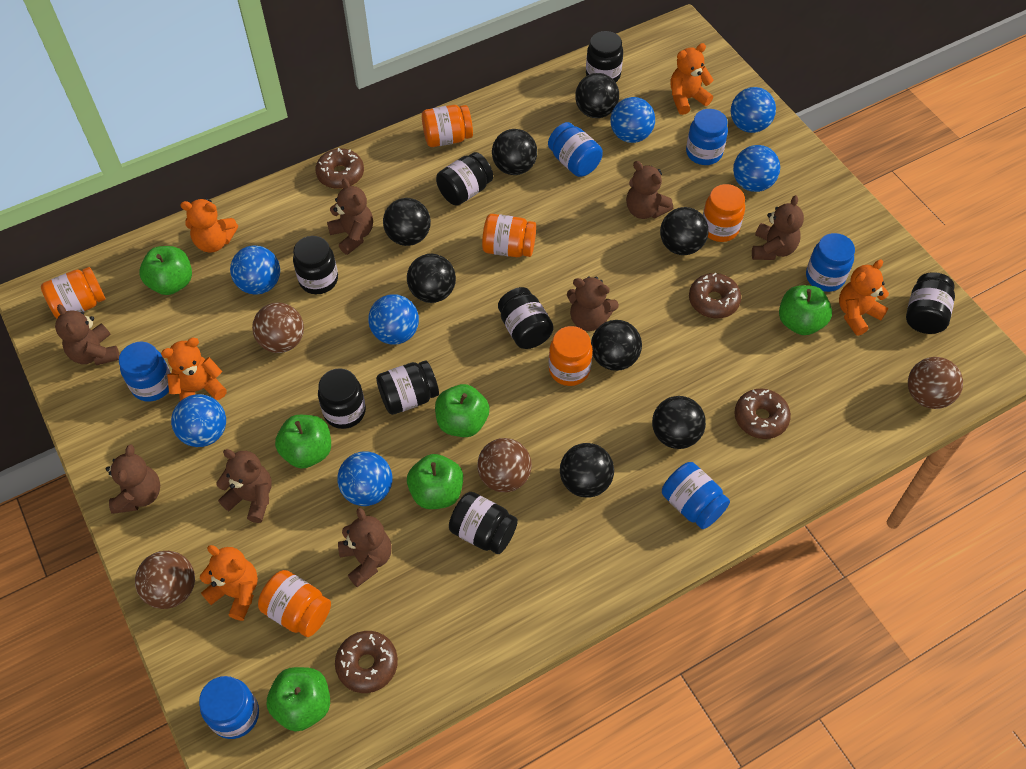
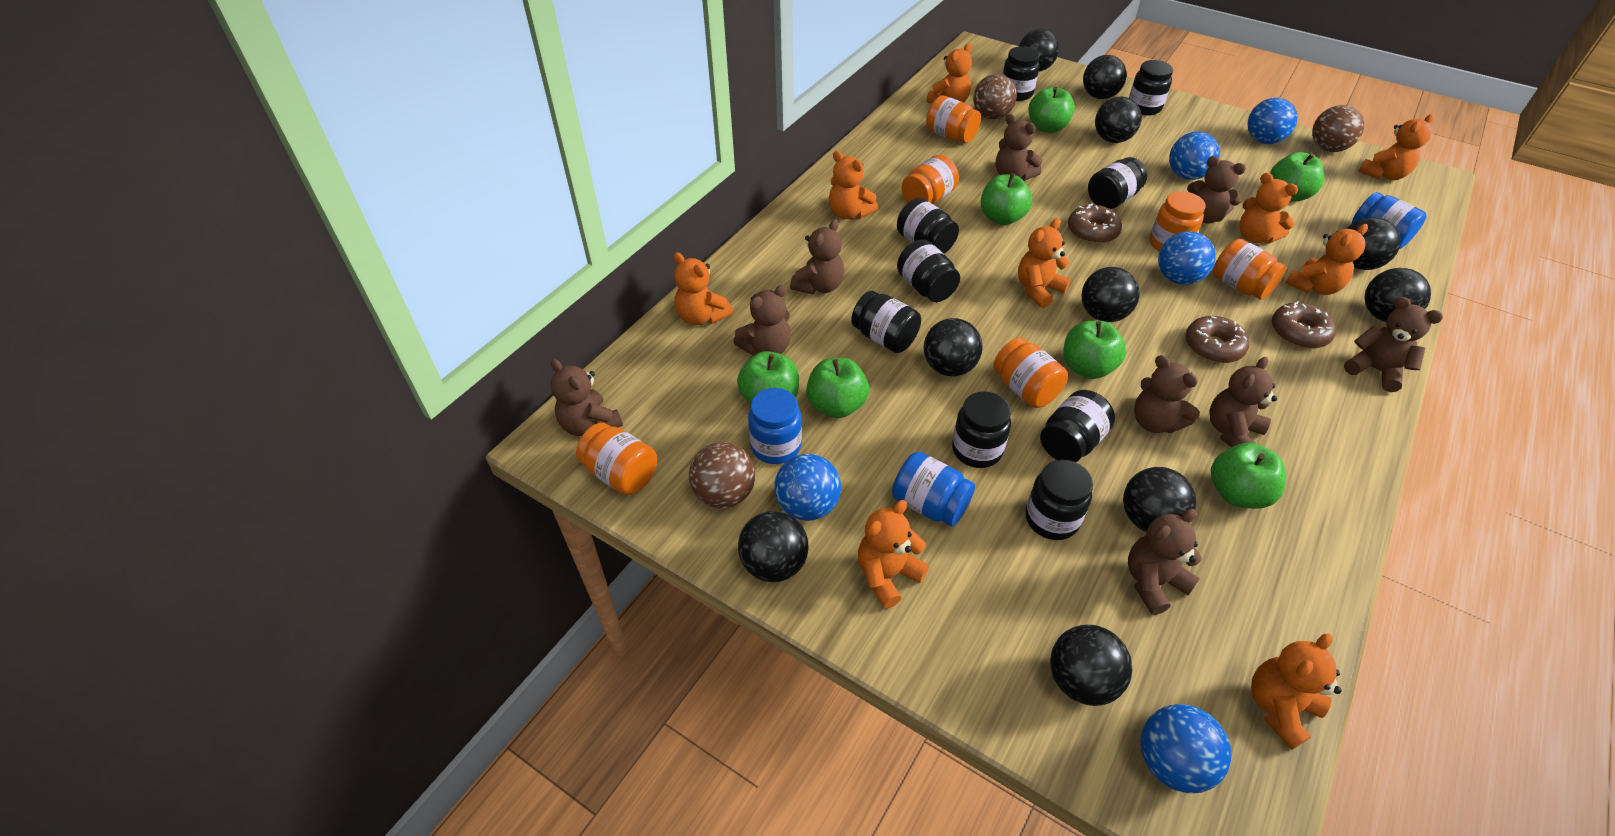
black ball: 8 -> 10
black jar: 8 -> 9
blue ball: 7 -> 5
blue jar: 6 -> 3
brown ball: 4 -> 3
brown donut: 4 -> 3
brown teddy bear: 8 -> 9
green apple: 6 -> 7
orange teddy bear: 5 -> 9

